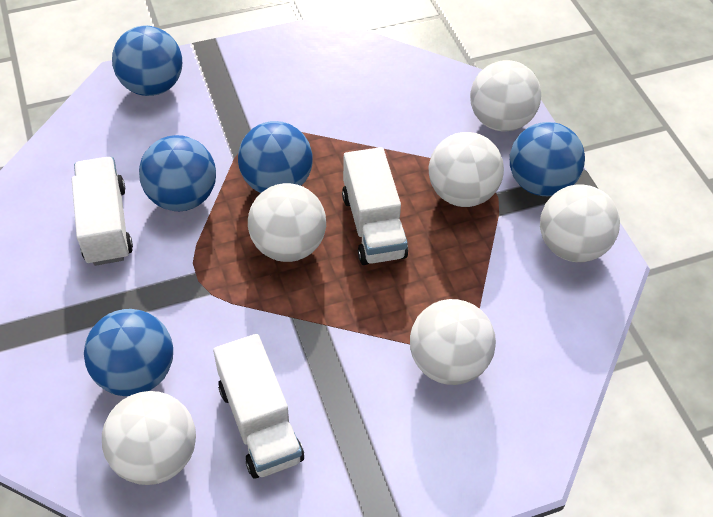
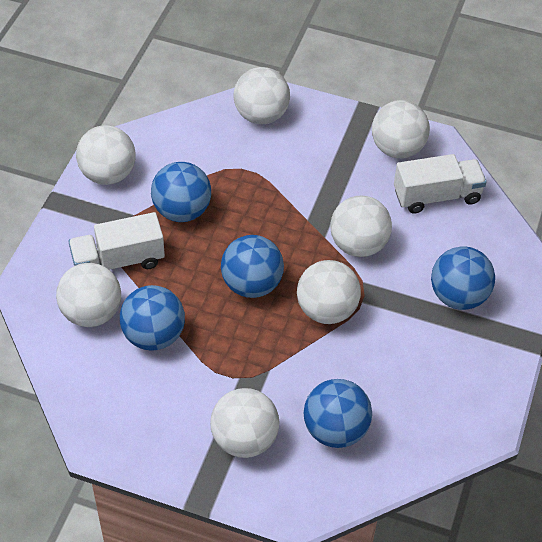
white ball: 6 -> 7
white truck: 3 -> 2

